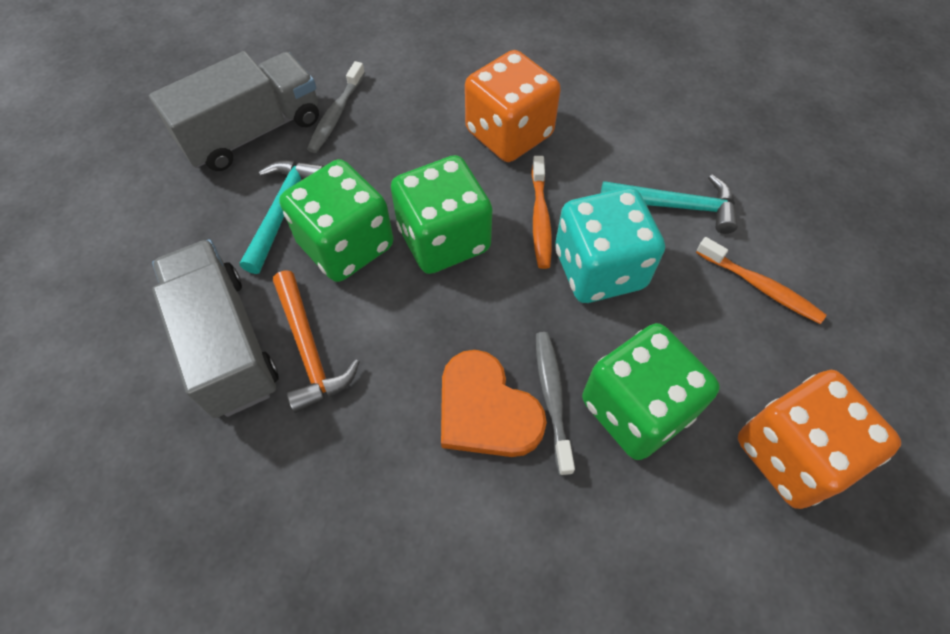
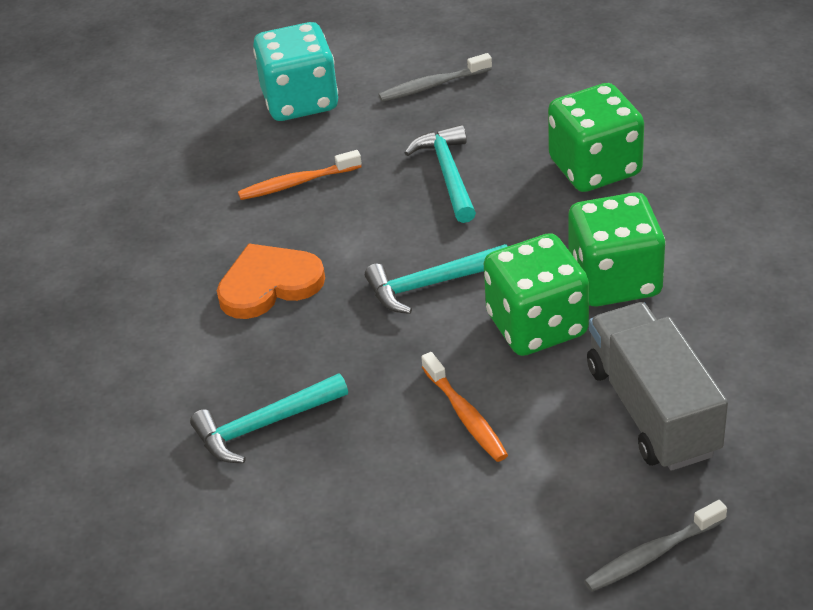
grey truck: 2 -> 1
orange dice: 2 -> 0
orange hammer: 1 -> 0
turquoise hammer: 2 -> 3

